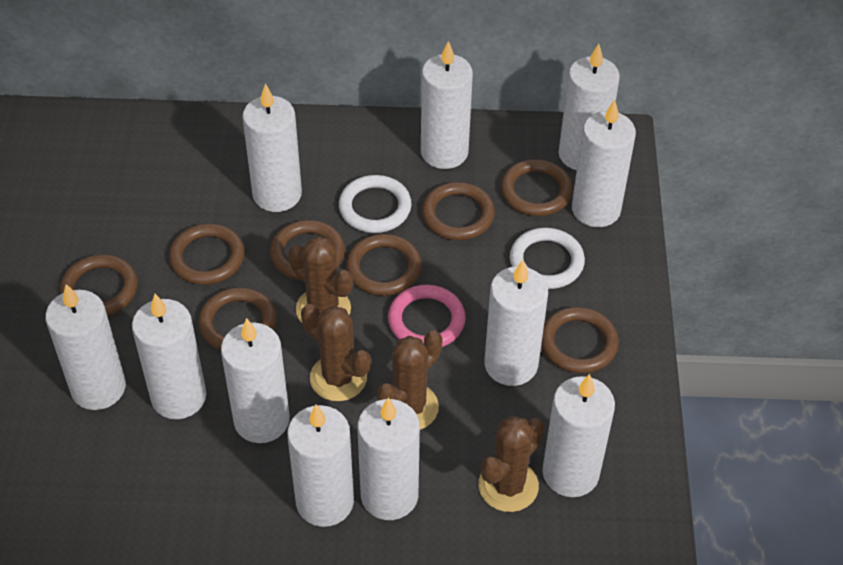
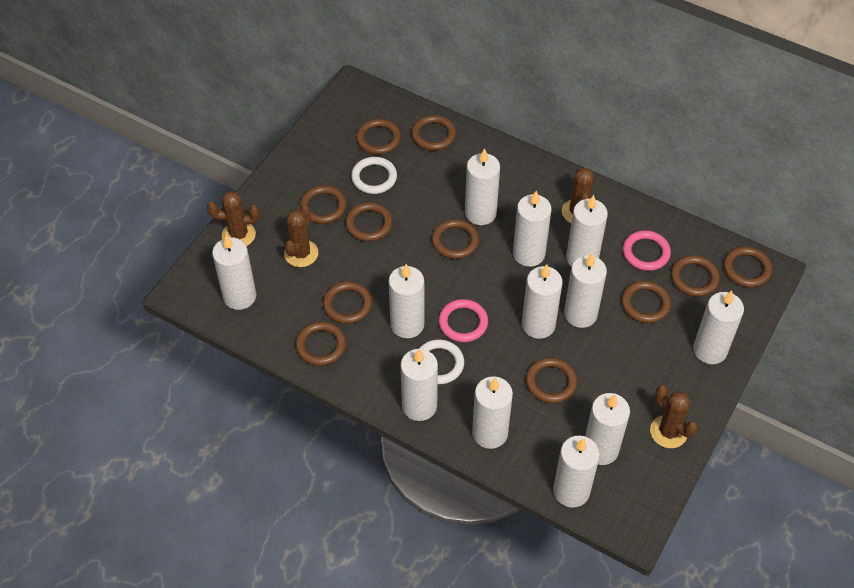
brown ring: 8 -> 11
pink ring: 1 -> 2
white candle: 11 -> 12

